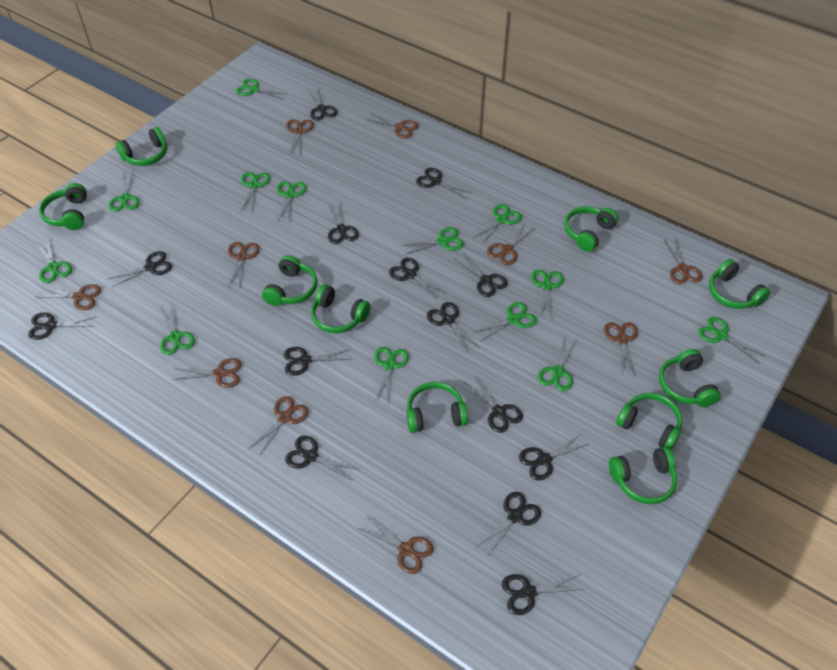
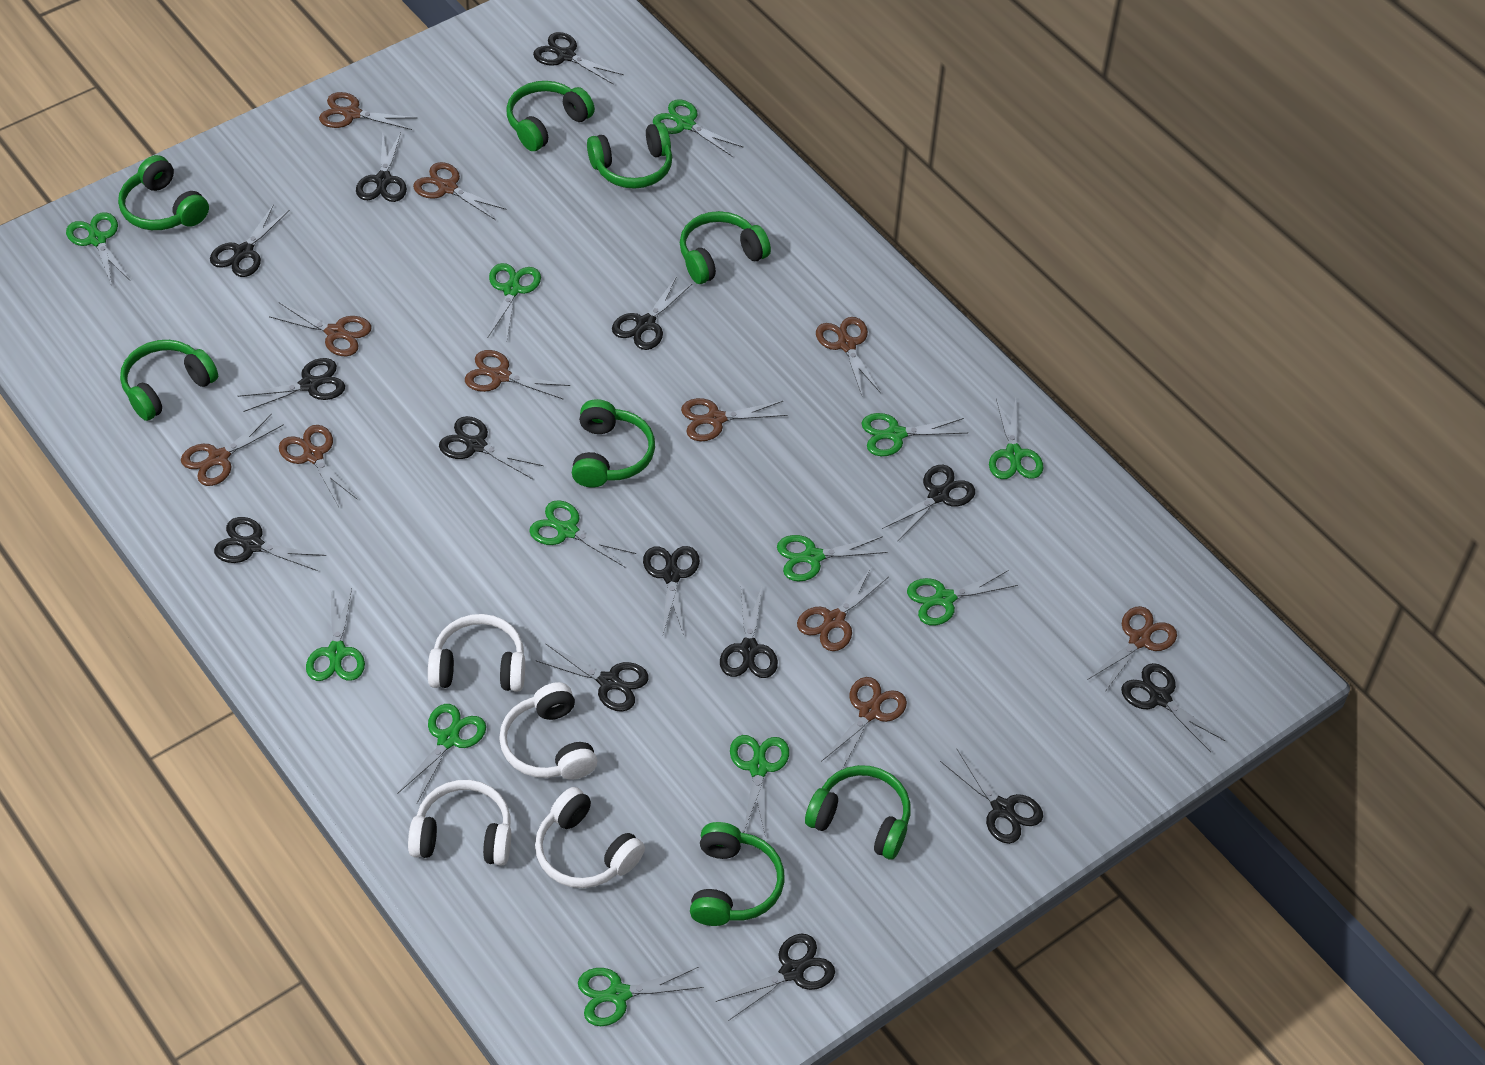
brown scissors: 10 -> 11
green headphones: 10 -> 8
green scissors: 13 -> 12
white headphones: 0 -> 4

